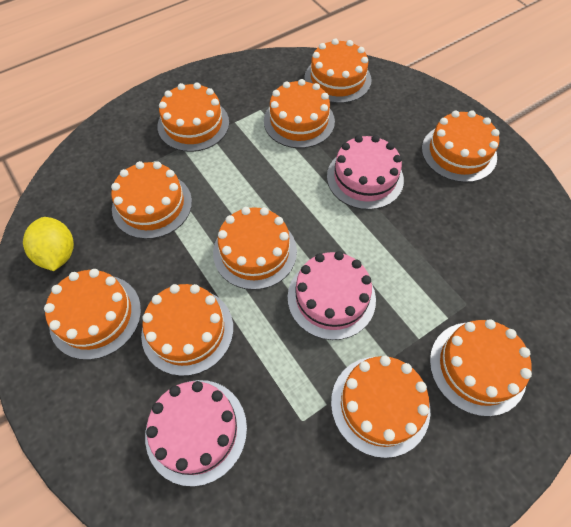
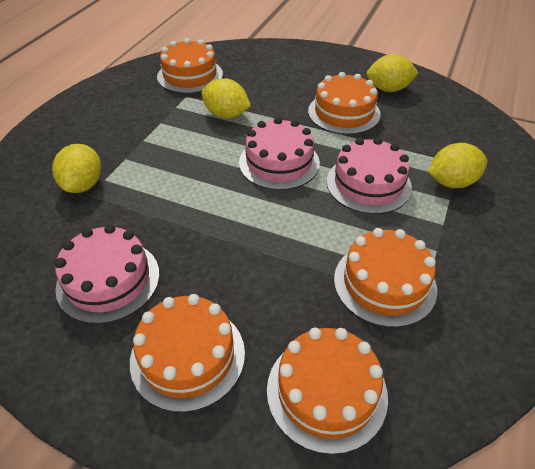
orange cake: 10 -> 5
yellow lemon: 1 -> 4

